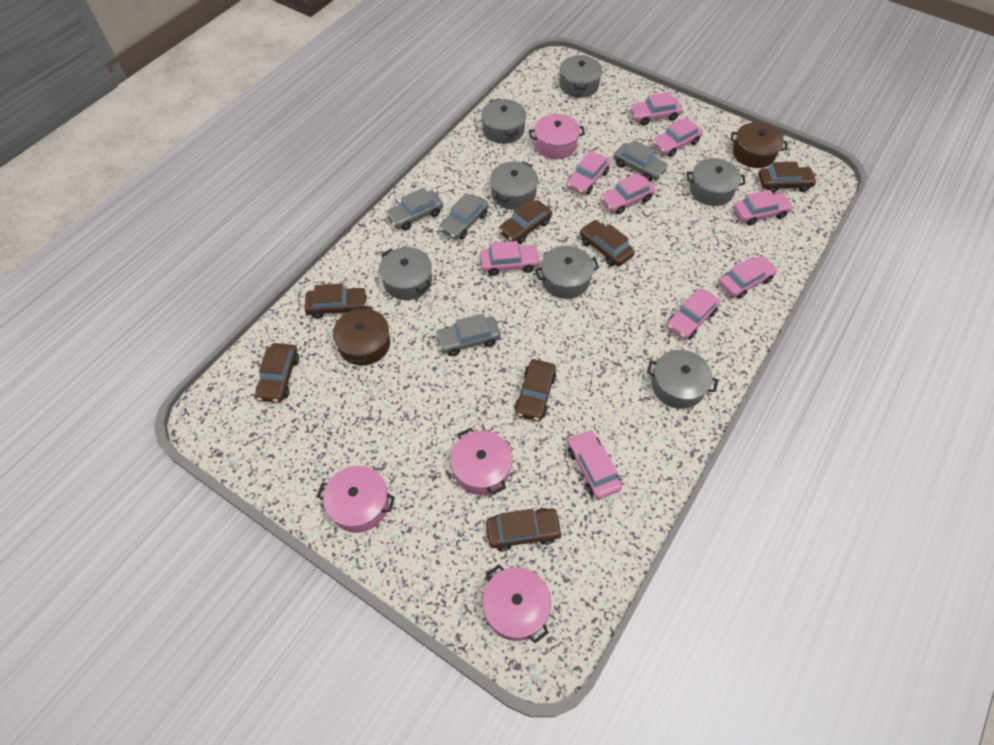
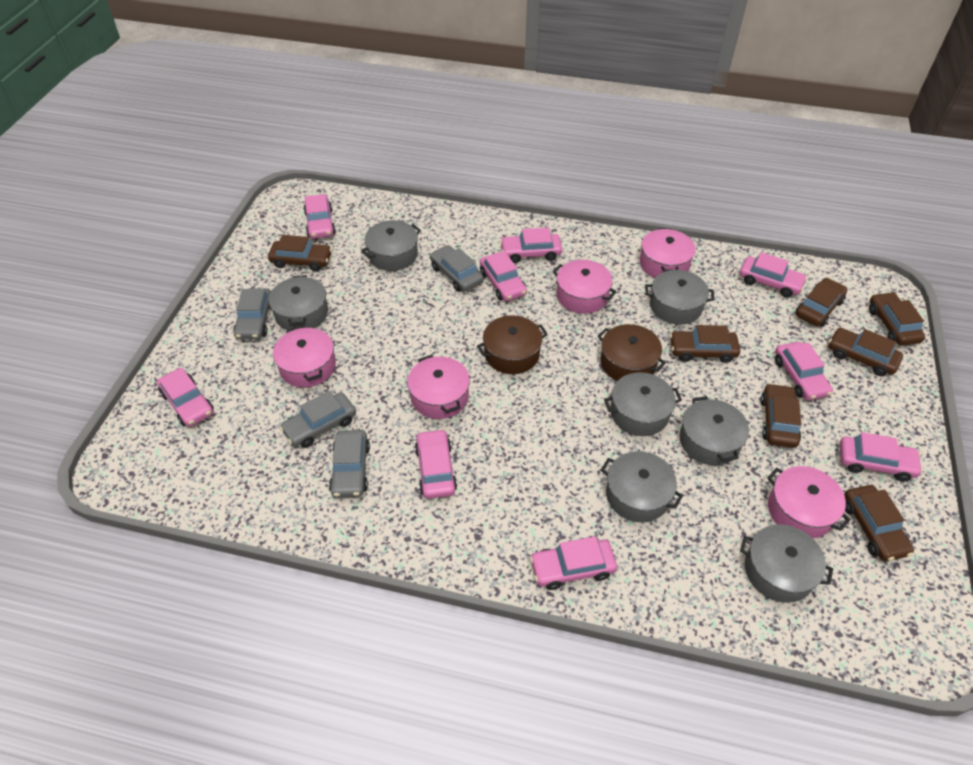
pink pot: 4 -> 5

